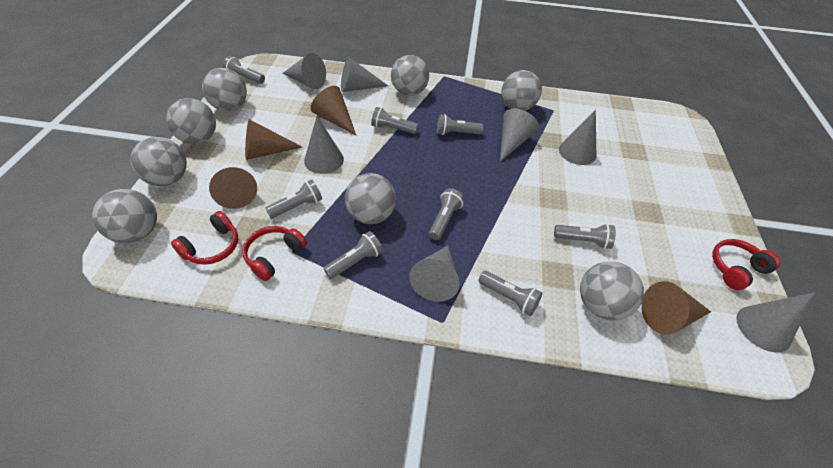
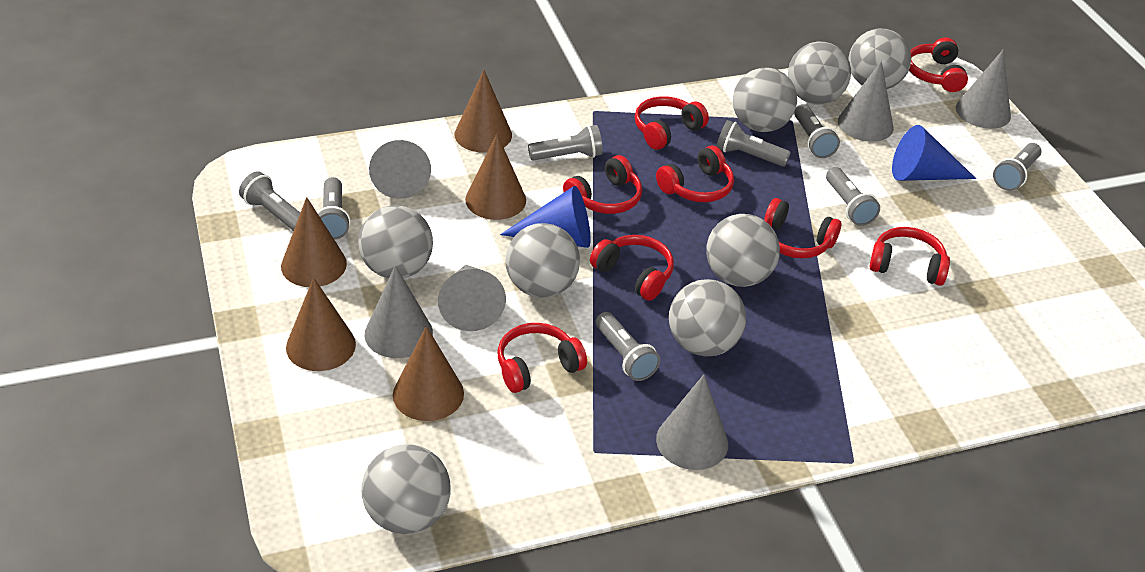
blue cone: 0 -> 2
brown cone: 4 -> 5
grey cone: 7 -> 6
red headphones: 3 -> 8

